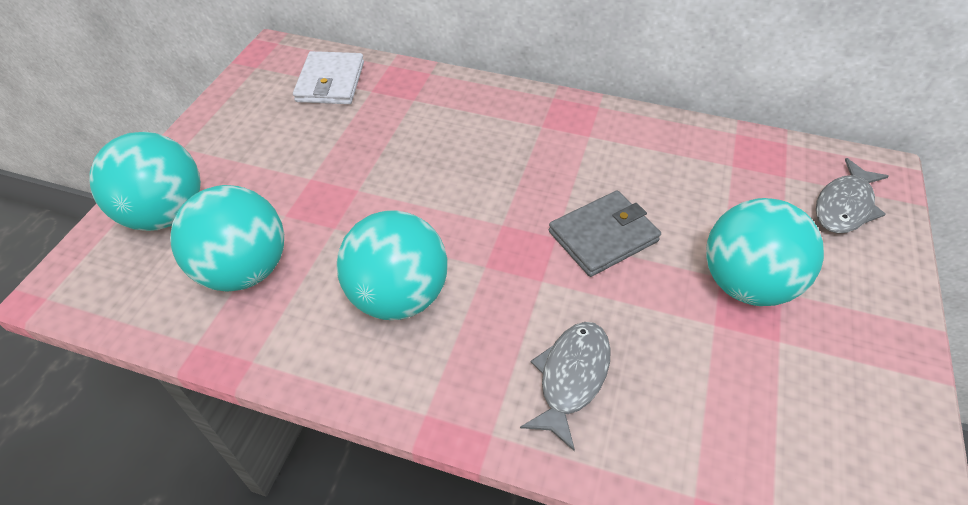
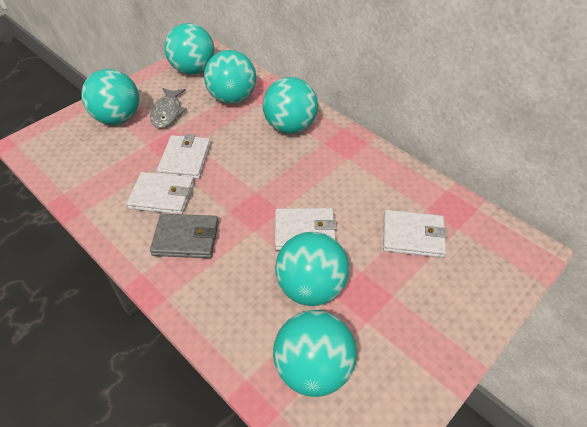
grey fish: 2 -> 1
turquoise ball: 4 -> 6
white wallet: 1 -> 4

